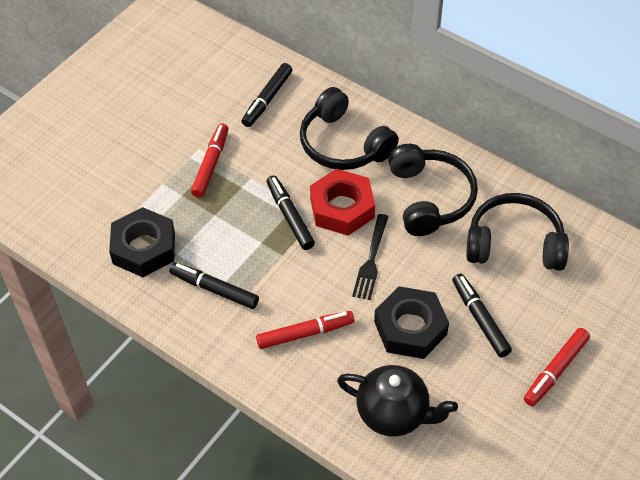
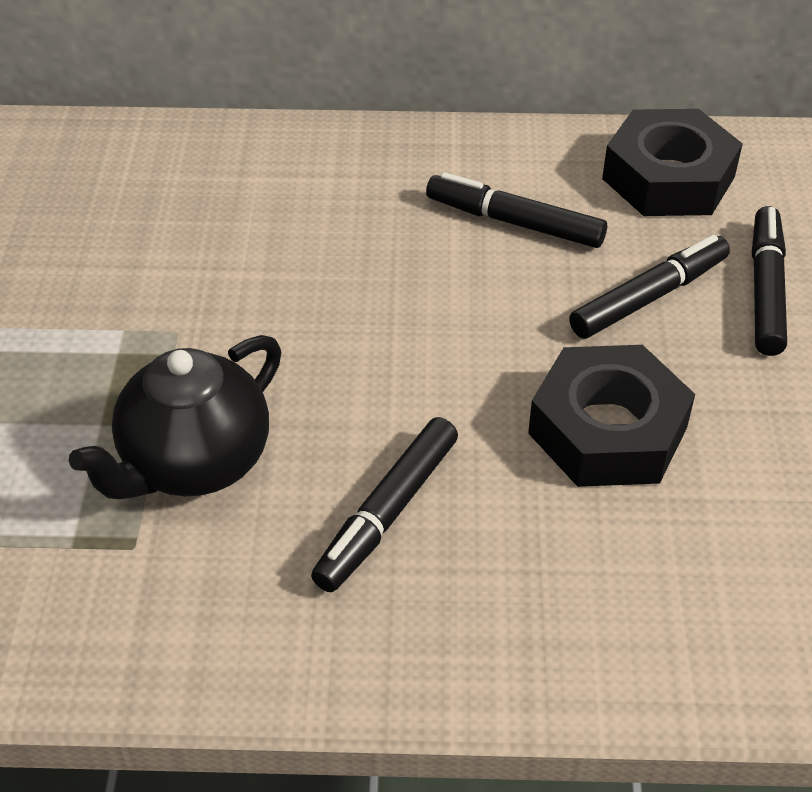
black fork: 1 -> 0
black headphones: 3 -> 0
red marker: 3 -> 0
red nut: 1 -> 0

